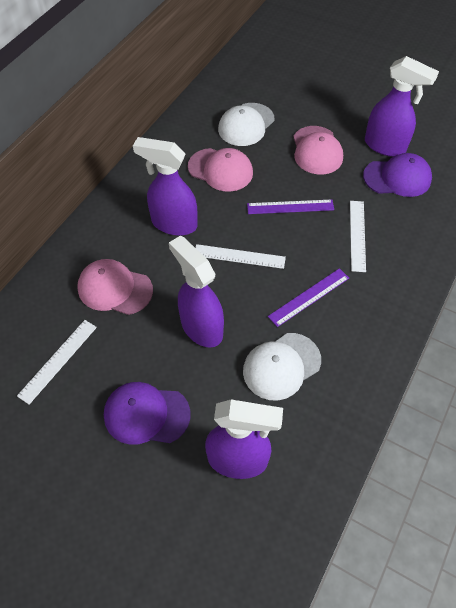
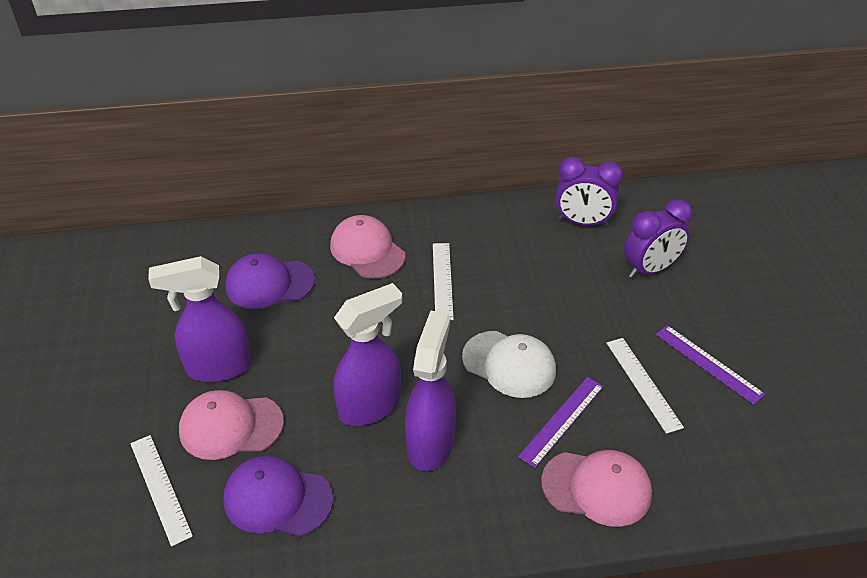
purple clock: 0 -> 2
purple spray bottle: 4 -> 3
white cap: 2 -> 1

